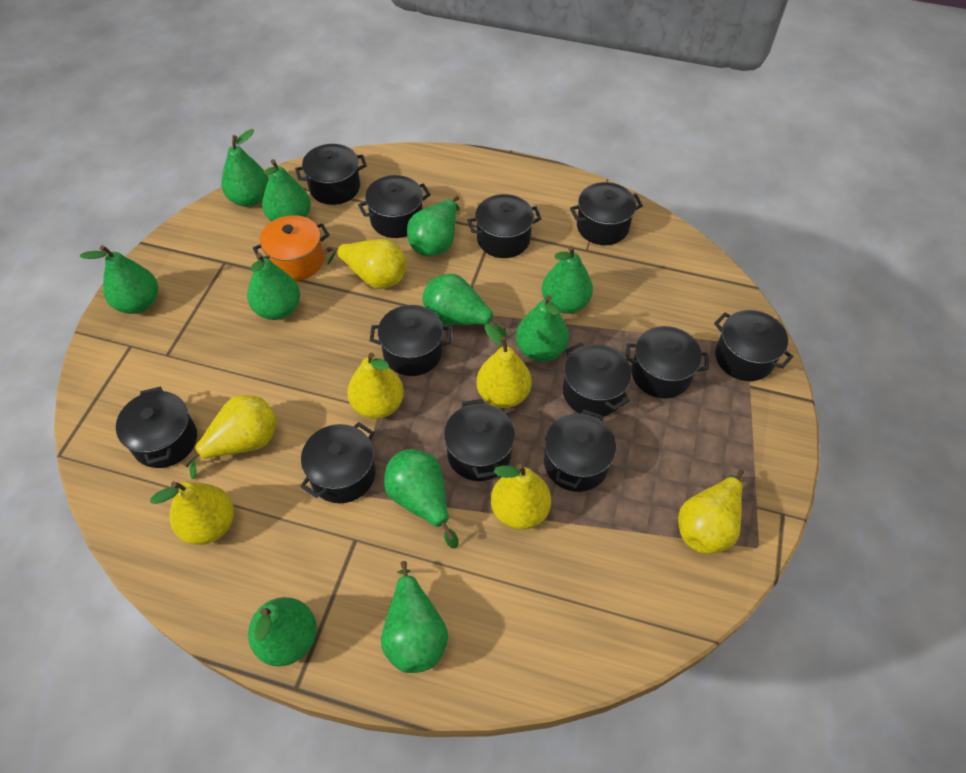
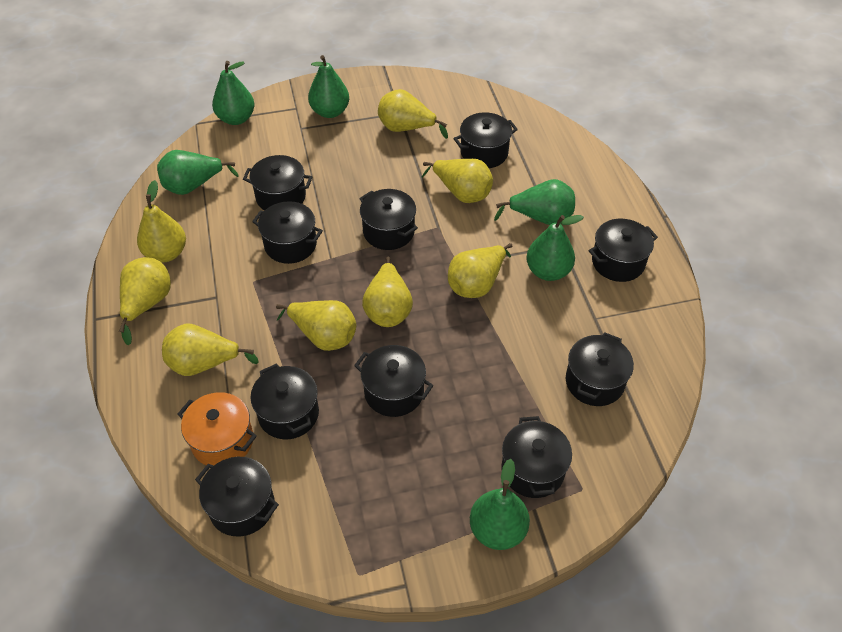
black pot: 12 -> 10
green pear: 11 -> 6
yellow pear: 7 -> 8

